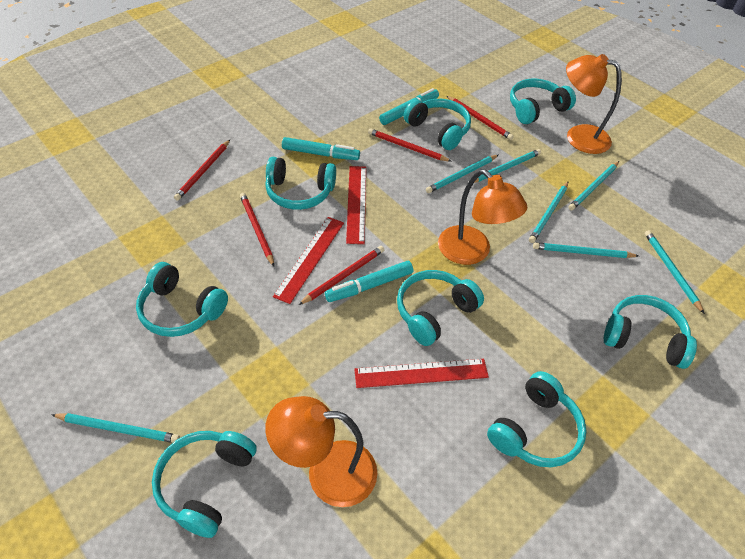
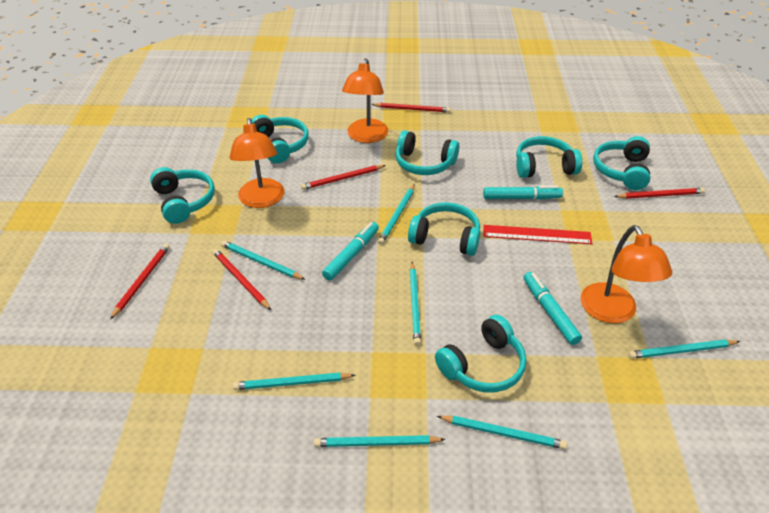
red ruler: 3 -> 1
turquoise headphones: 8 -> 7

